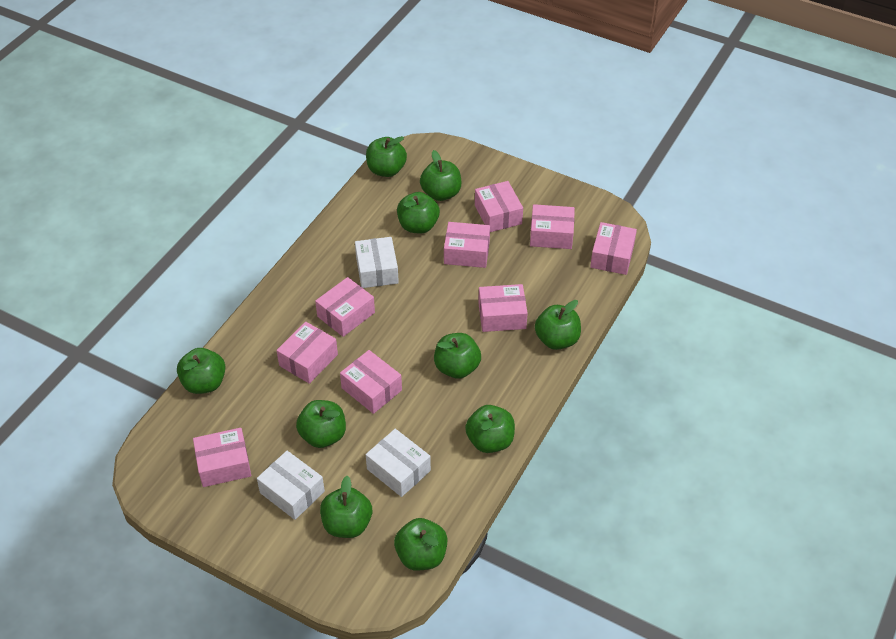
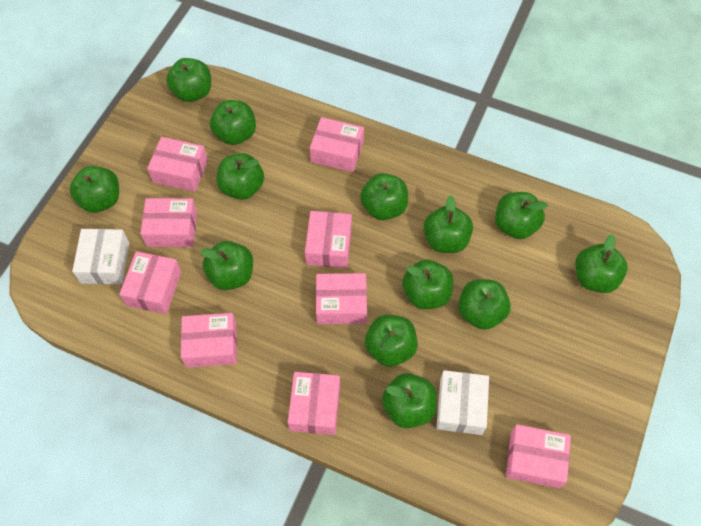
green apple: 10 -> 13
white box: 3 -> 2

